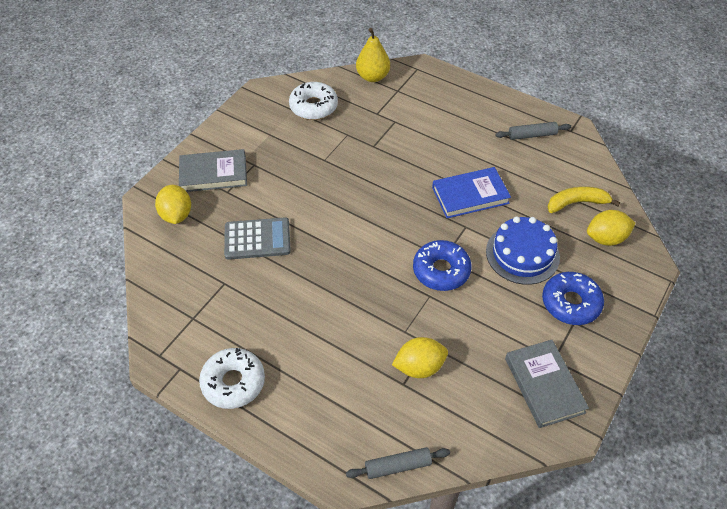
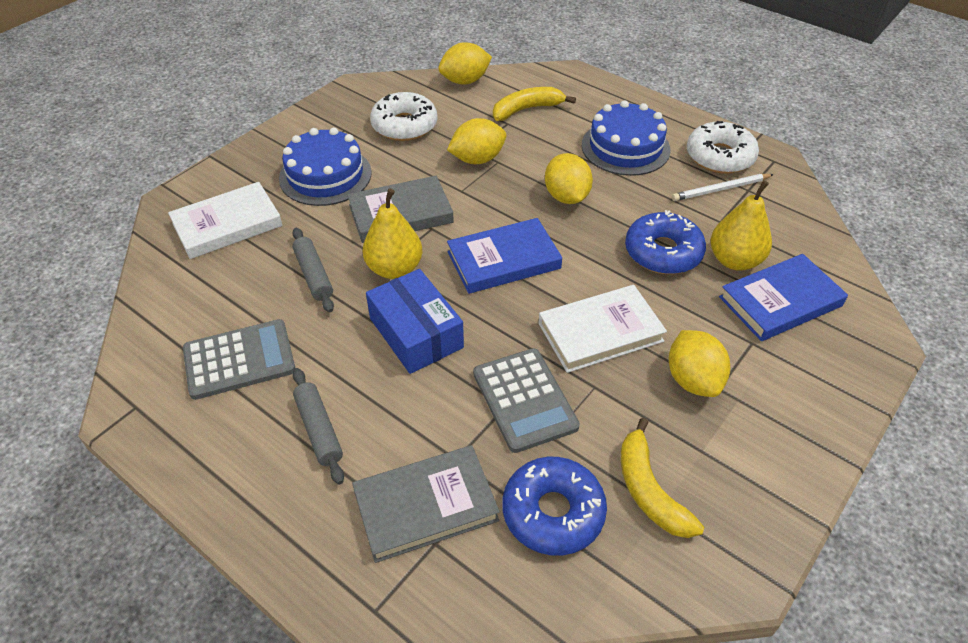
blue book: 1 -> 2
blue box: 0 -> 1
blue cake: 1 -> 2
grey calculator: 1 -> 2
white book: 0 -> 2
white pencil: 0 -> 1
yellow banana: 1 -> 2
yellow lemon: 3 -> 4
yellow pear: 1 -> 2

